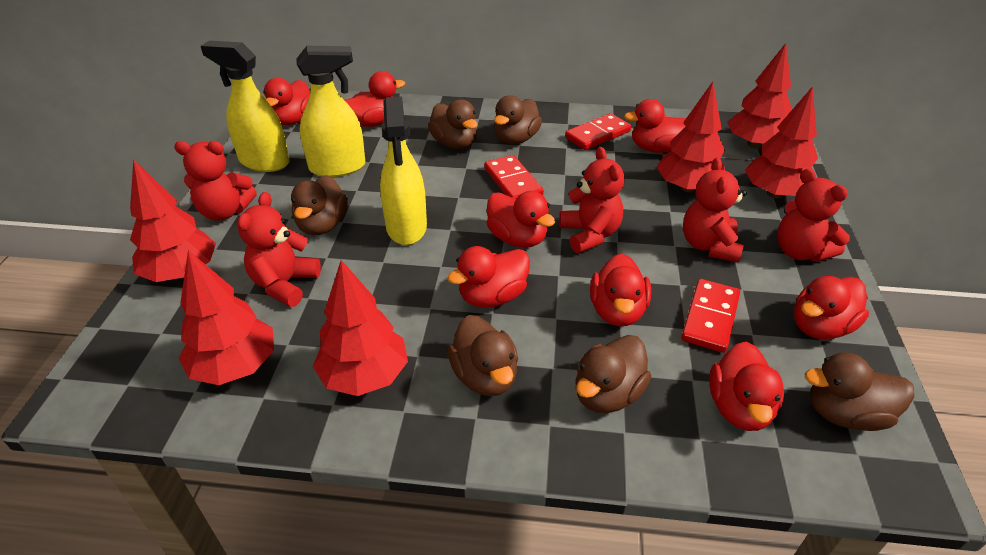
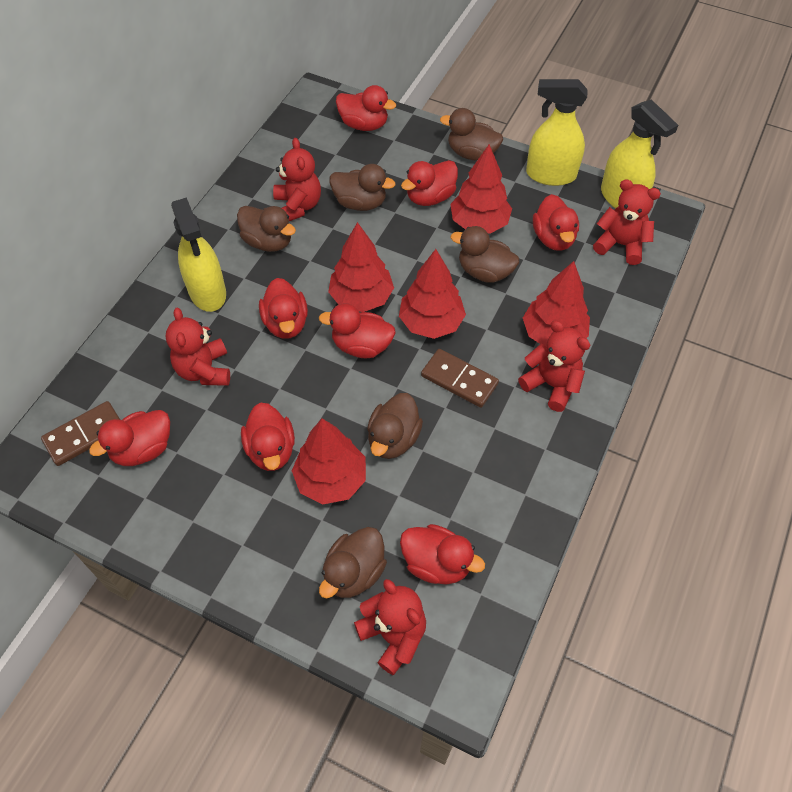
brown domino: 0 -> 2
red domino: 3 -> 0
red tree: 6 -> 5

